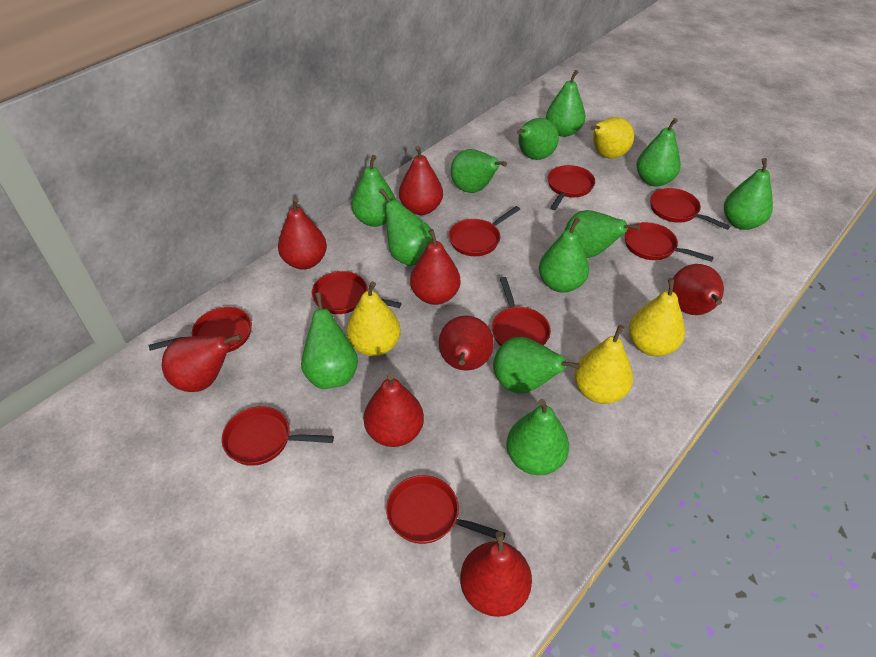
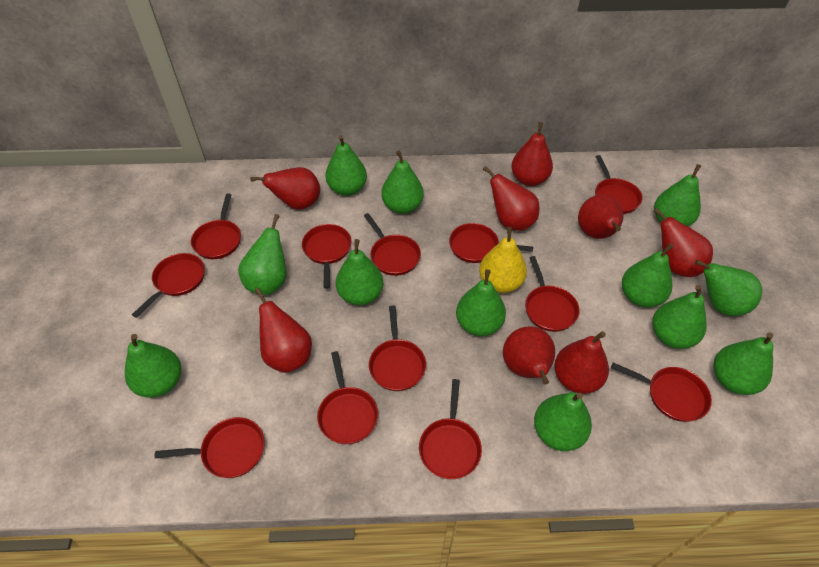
red pan: 9 -> 12
yellow pear: 4 -> 1

